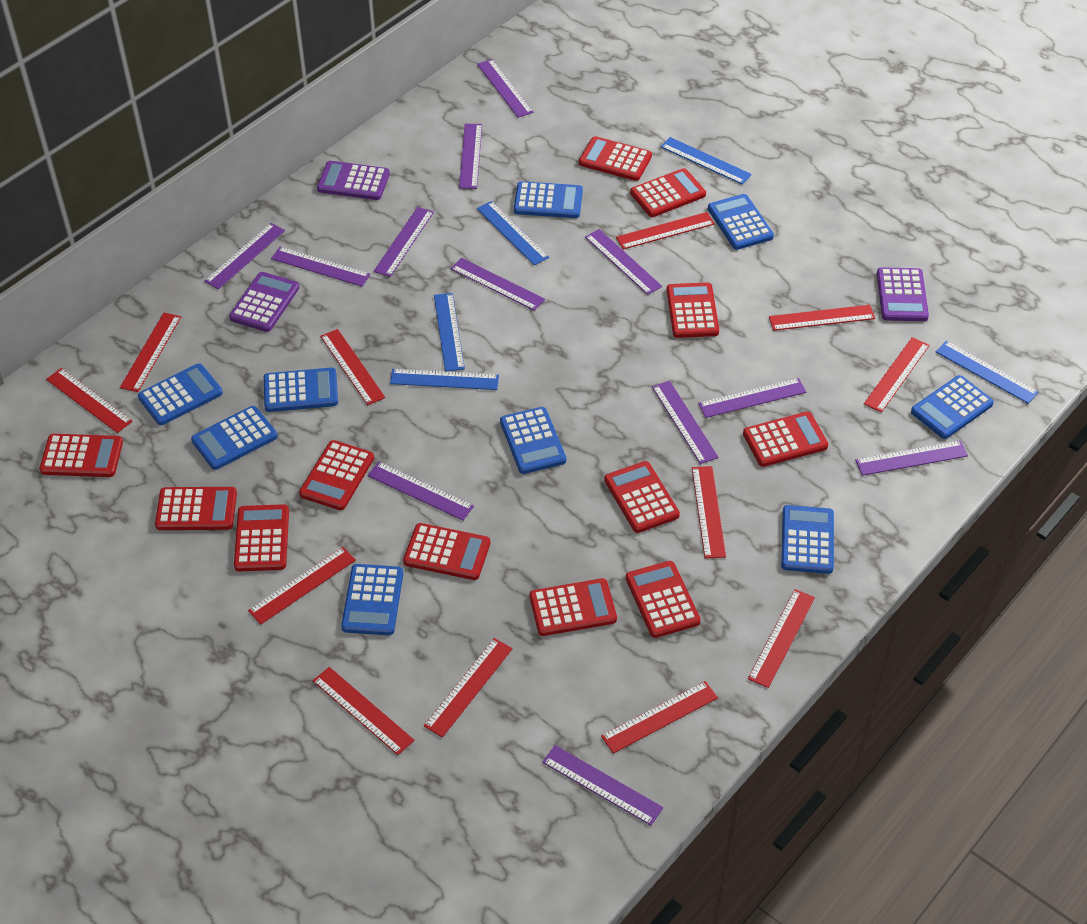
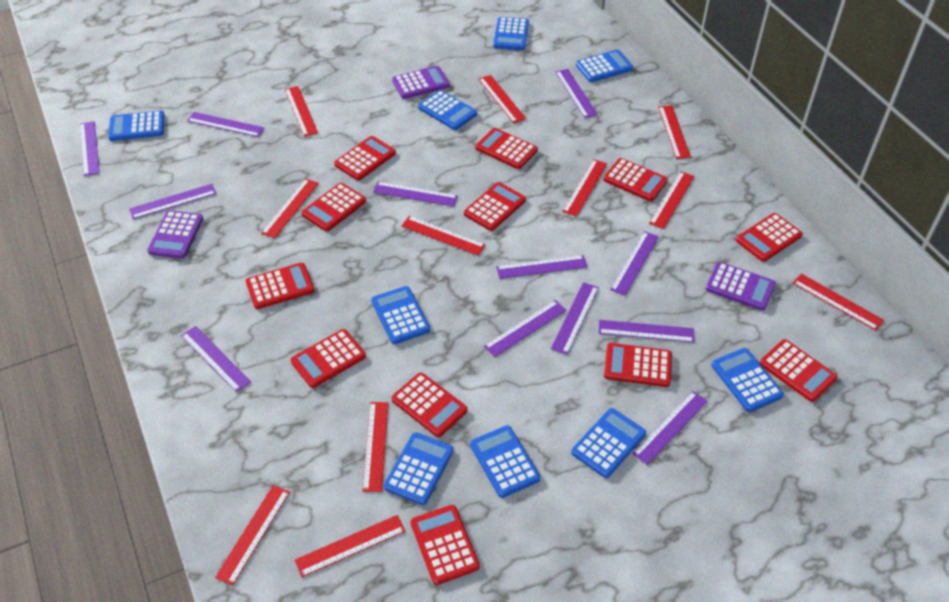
blue ruler: 5 -> 0
red ruler: 12 -> 11

